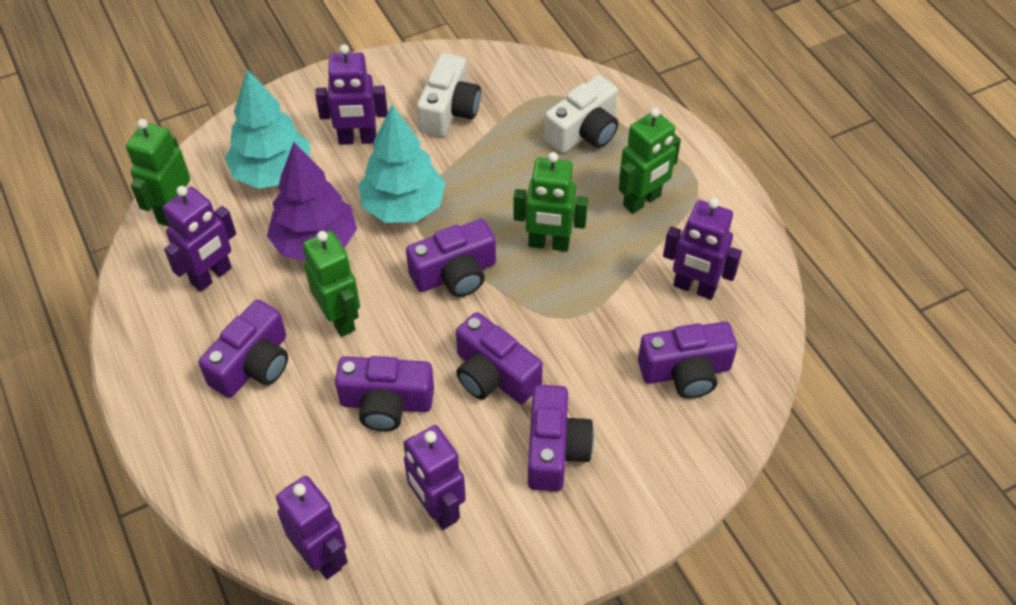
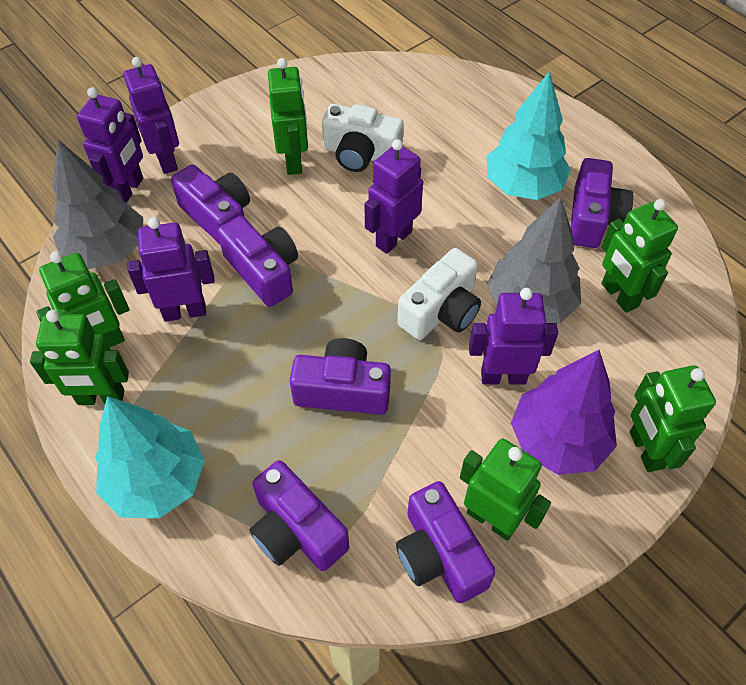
green robot: 4 -> 6
grey tree: 0 -> 2

